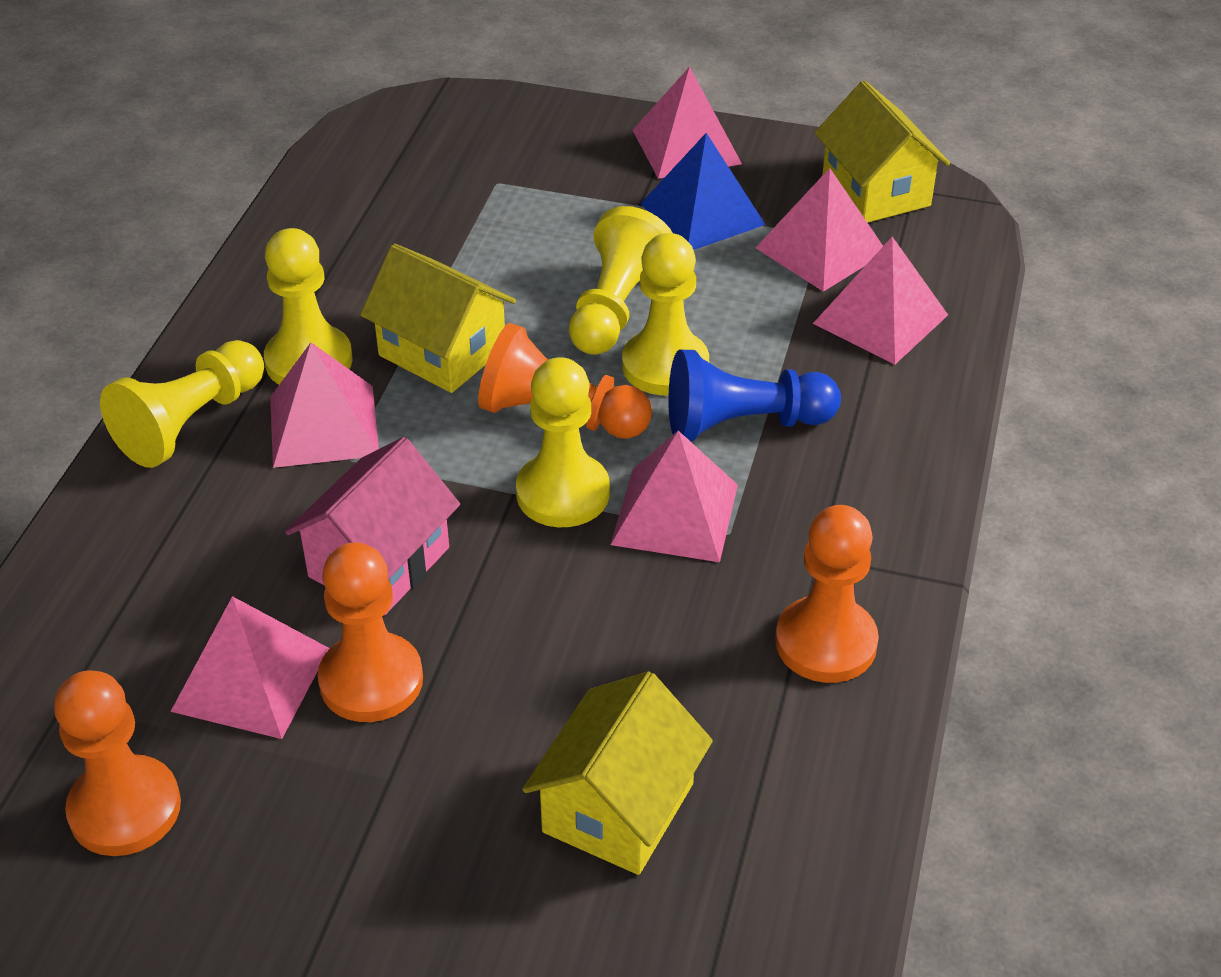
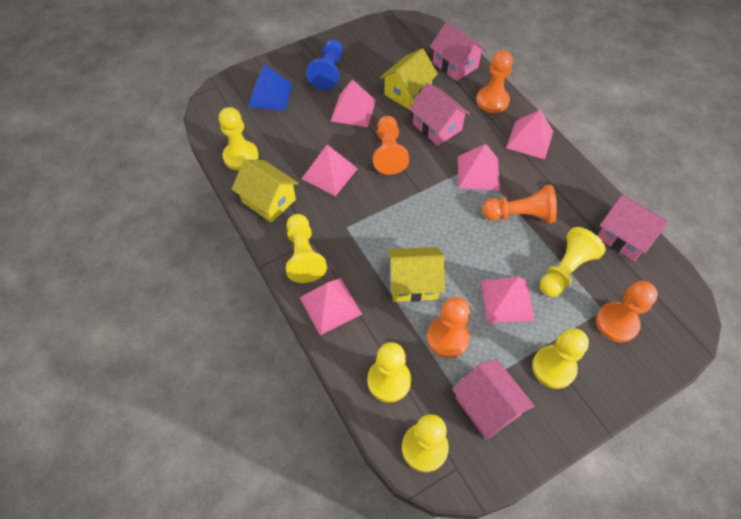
orange pawn: 4 -> 5
pink house: 1 -> 4
yellow pawn: 5 -> 6

